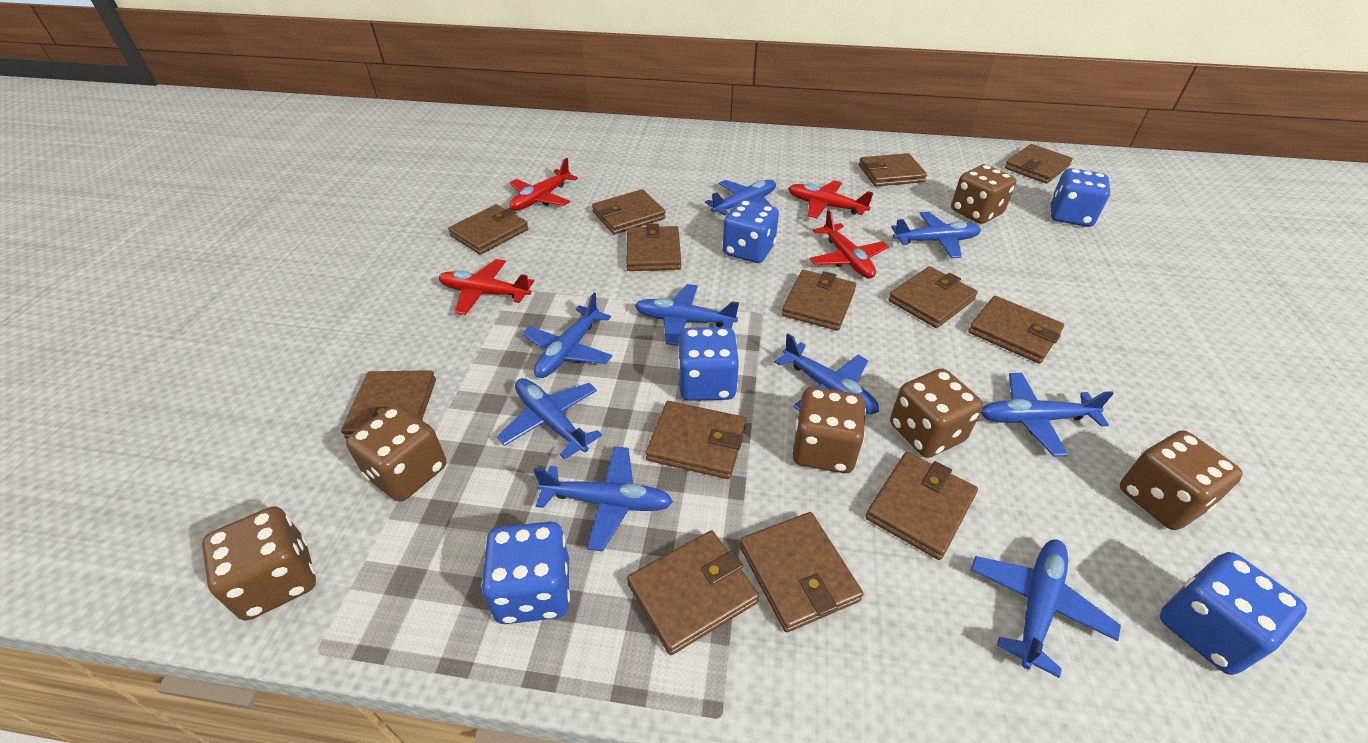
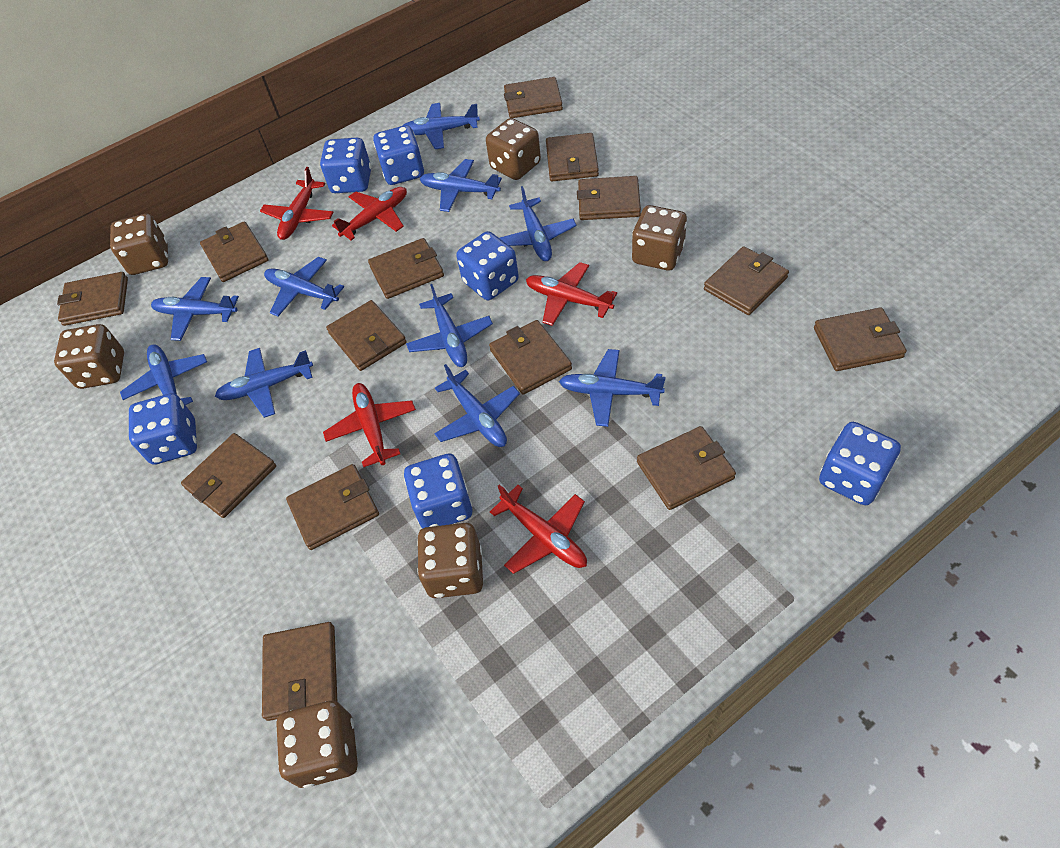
blue dice: 5 -> 6
blue plane: 9 -> 10
brown wallet: 13 -> 14
red plane: 4 -> 5

